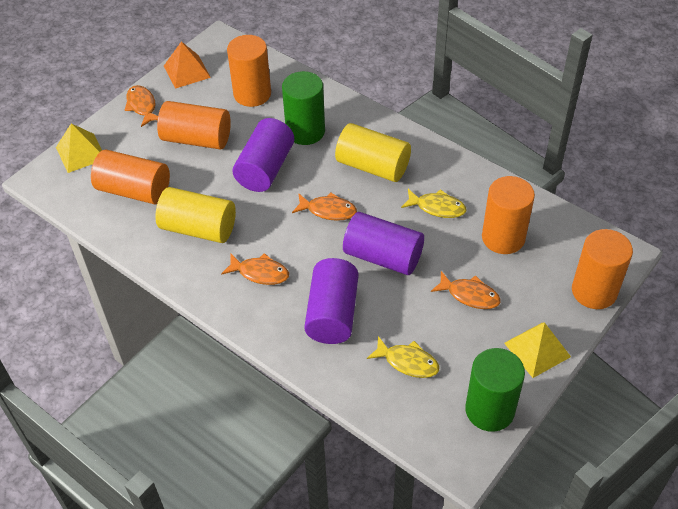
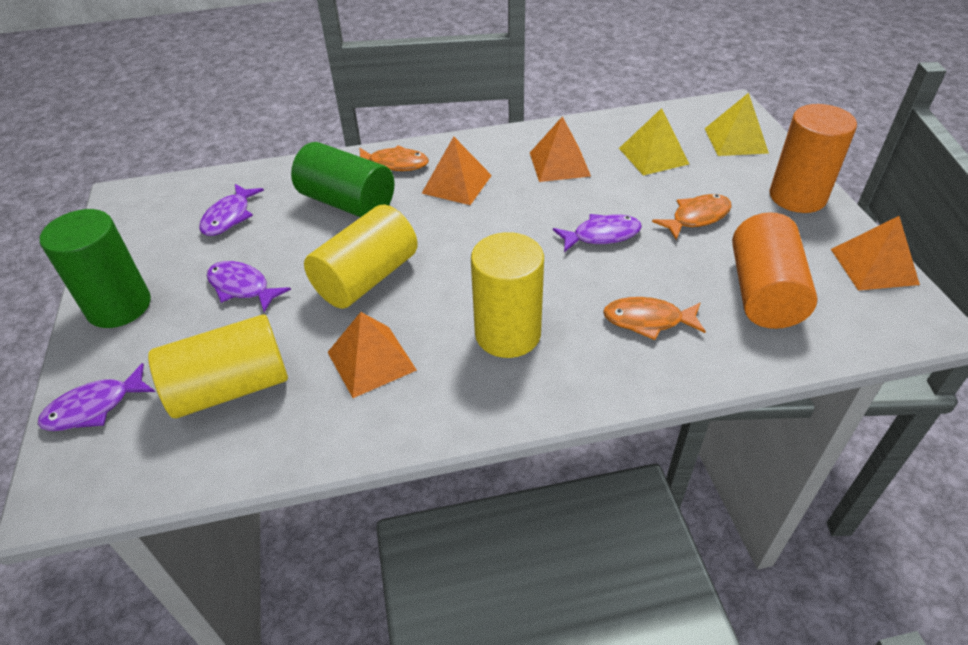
orange cylinder: 5 -> 2
orange fish: 4 -> 3
orange pyramid: 1 -> 4
purple cylinder: 3 -> 0
purple fish: 0 -> 4
yellow cylinder: 2 -> 3
yellow fish: 2 -> 0

